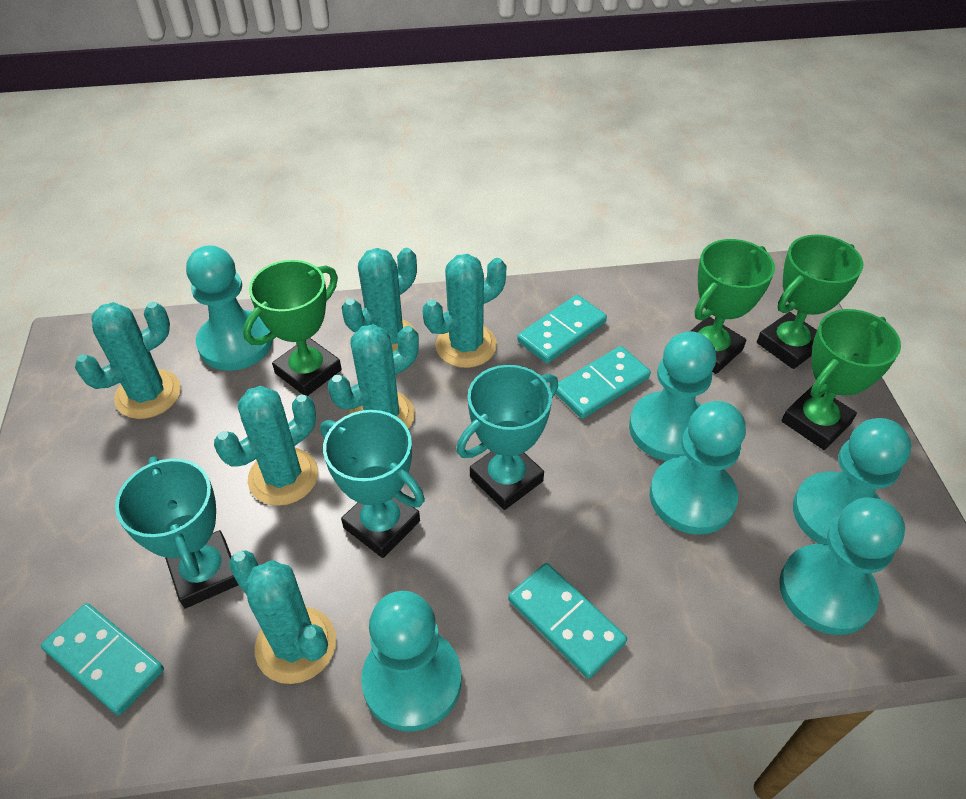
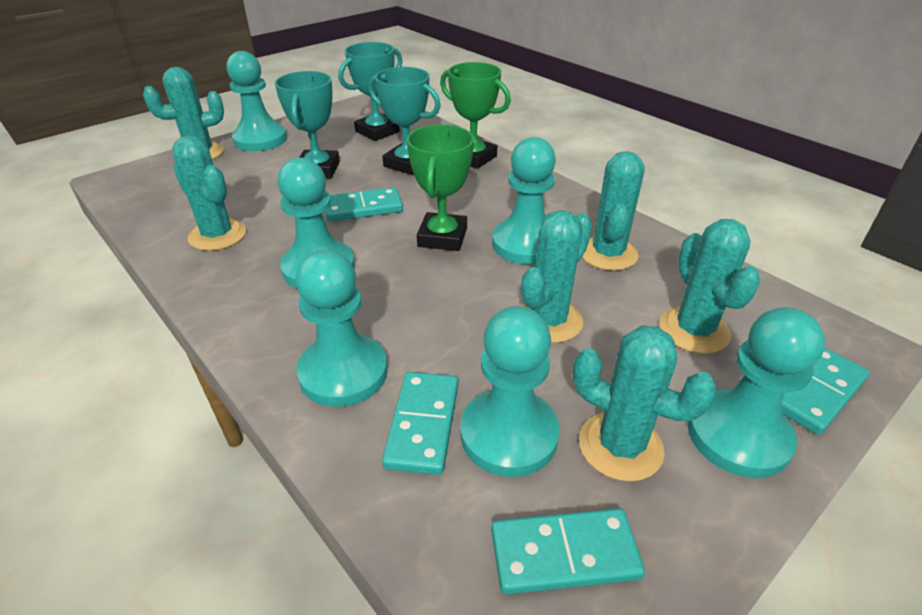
green trophy: 4 -> 2

